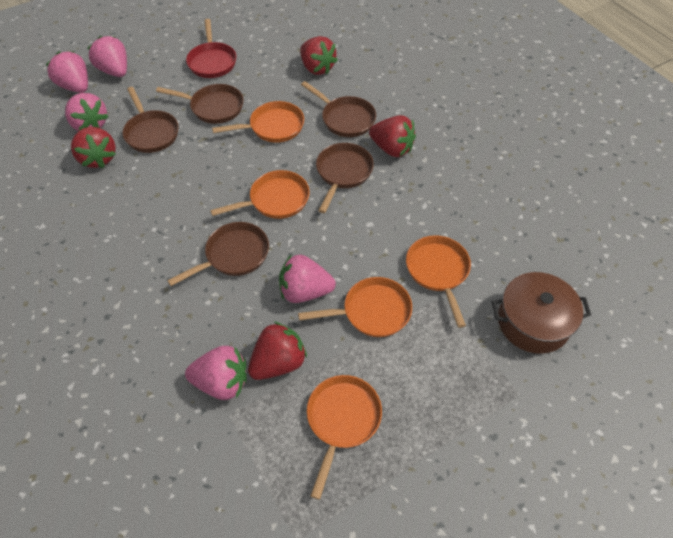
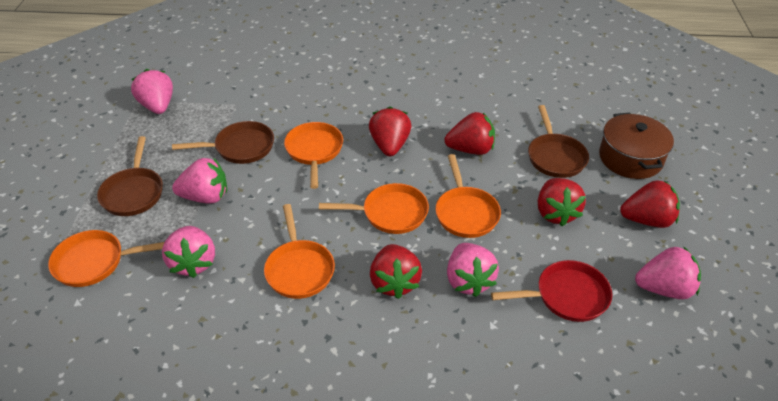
brown pan: 5 -> 3
red strawberry: 4 -> 5

